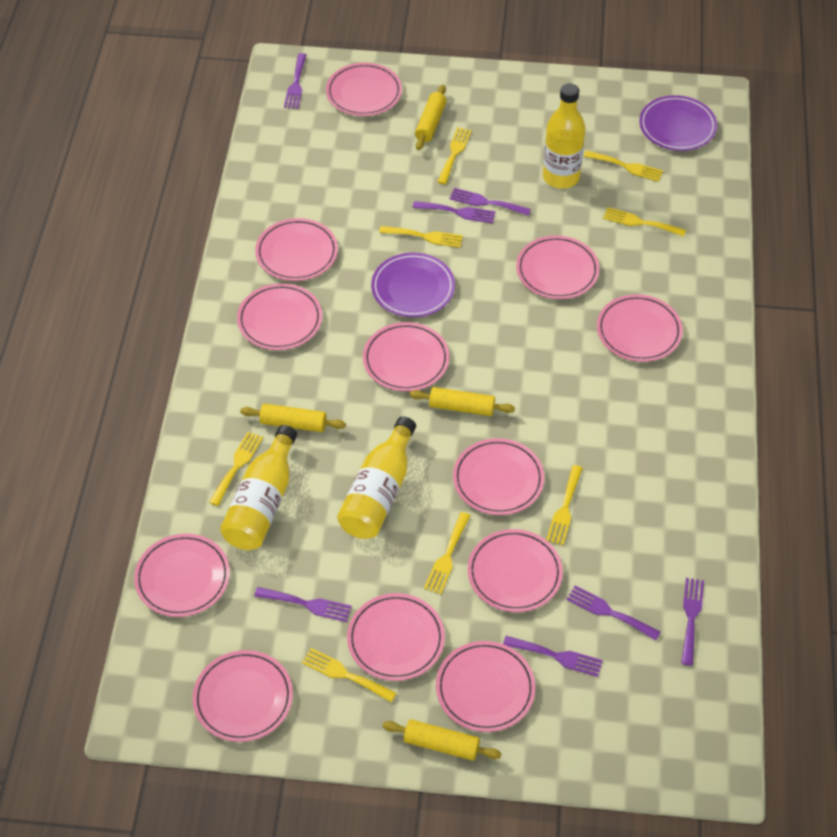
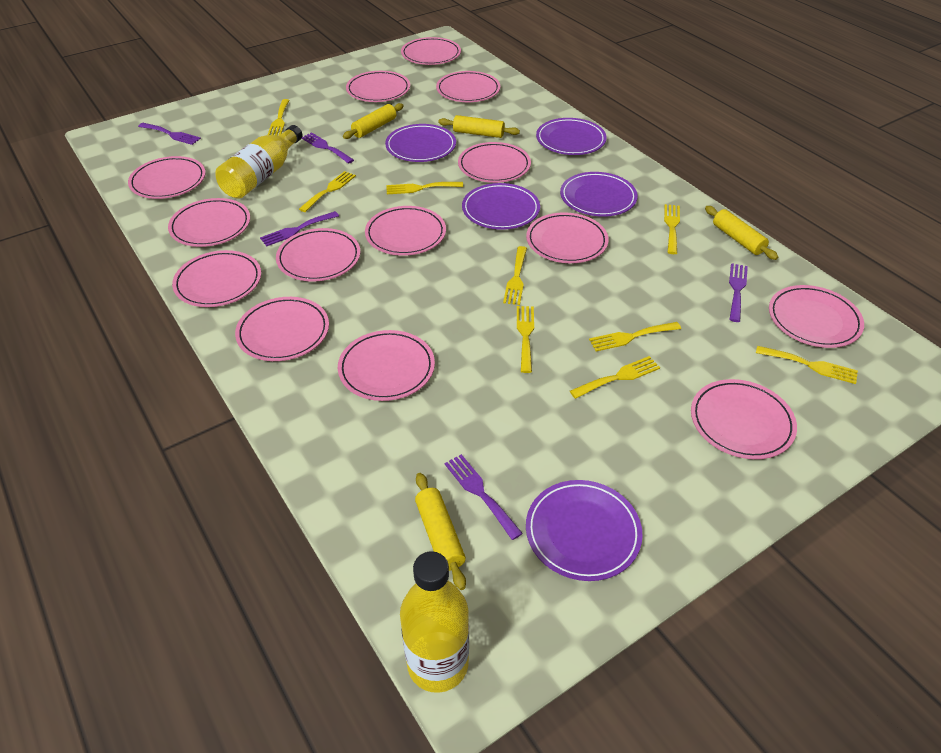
pink plate: 12 -> 14
purple fork: 7 -> 5
purple plate: 2 -> 5
yellow bottle: 3 -> 2
yellow fork: 8 -> 9

